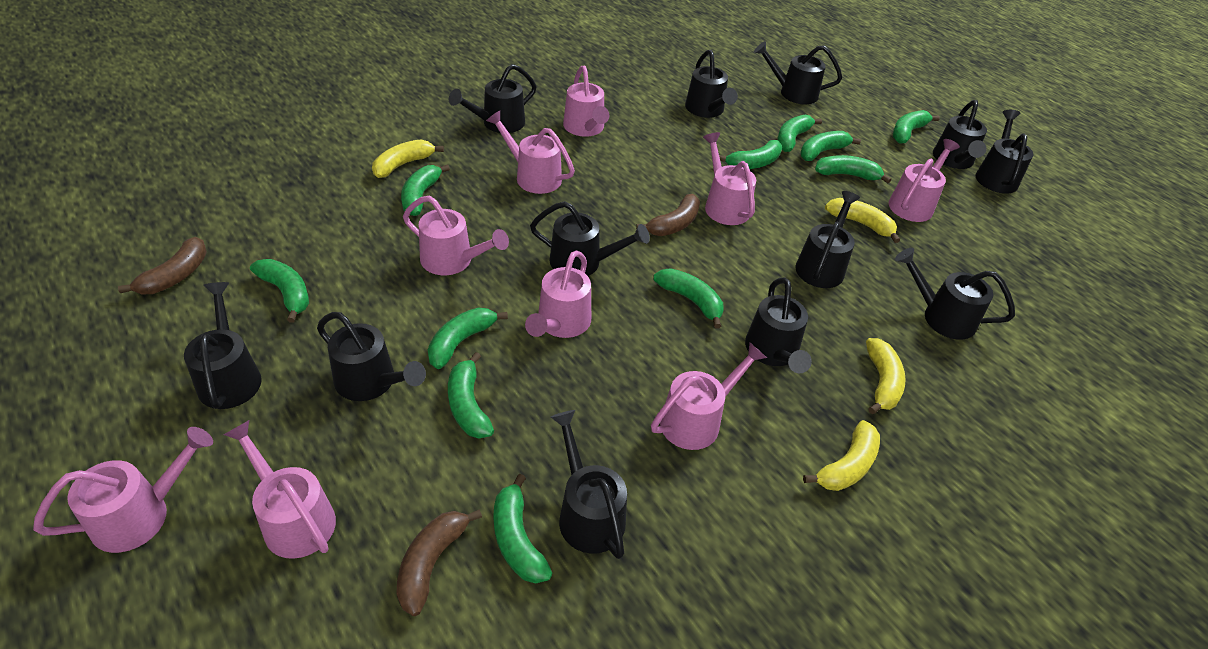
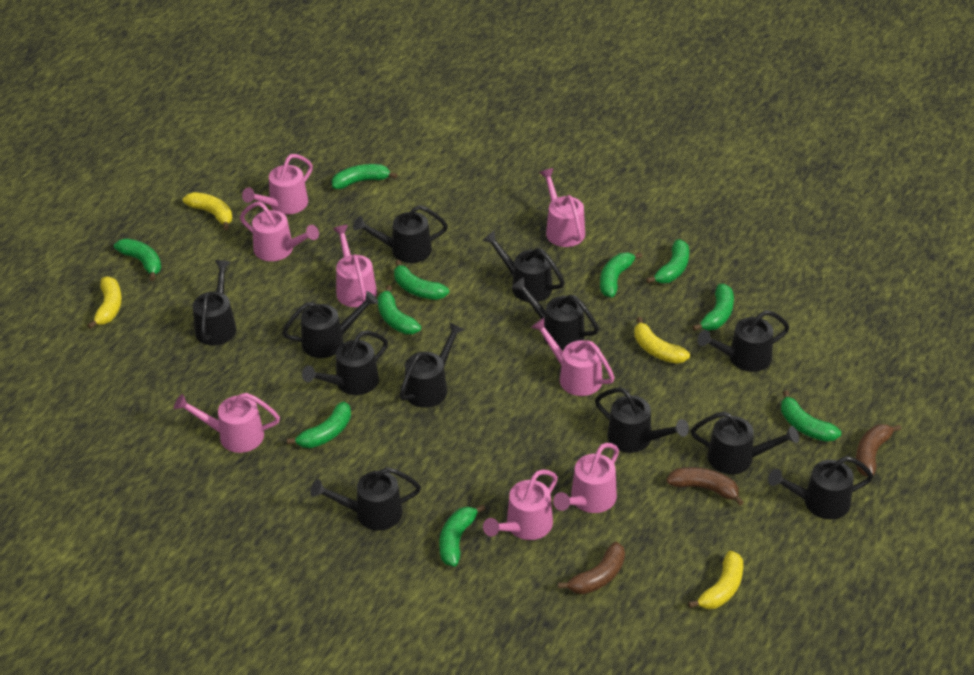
green banana: 11 -> 10
pink watering can: 9 -> 8

